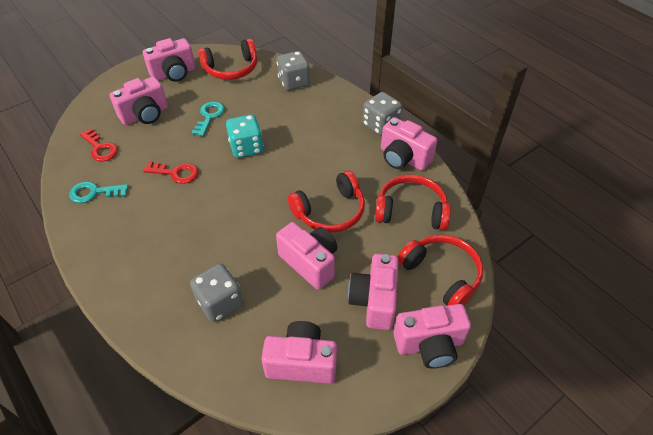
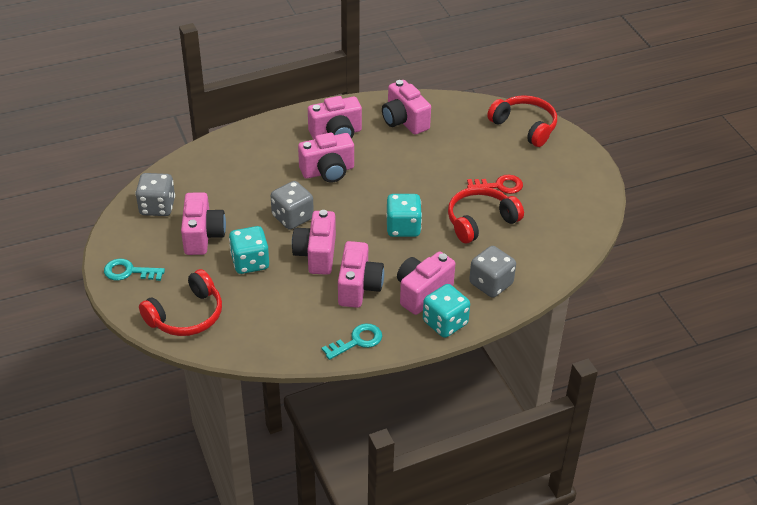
red headphones: 4 -> 3
red key: 2 -> 1
turquoise dice: 1 -> 3

